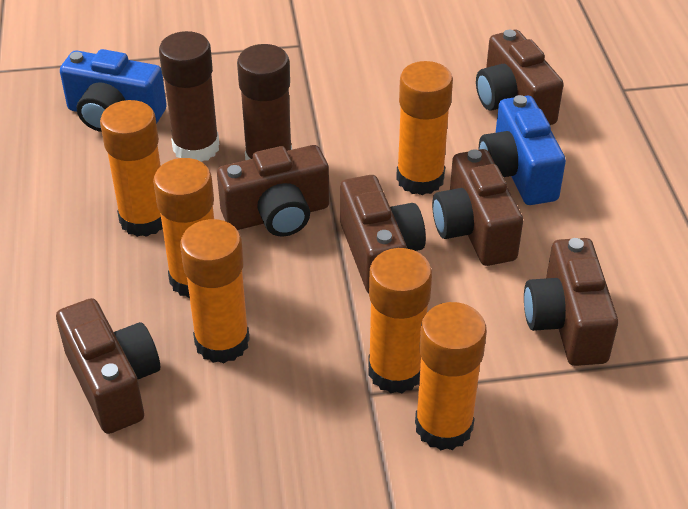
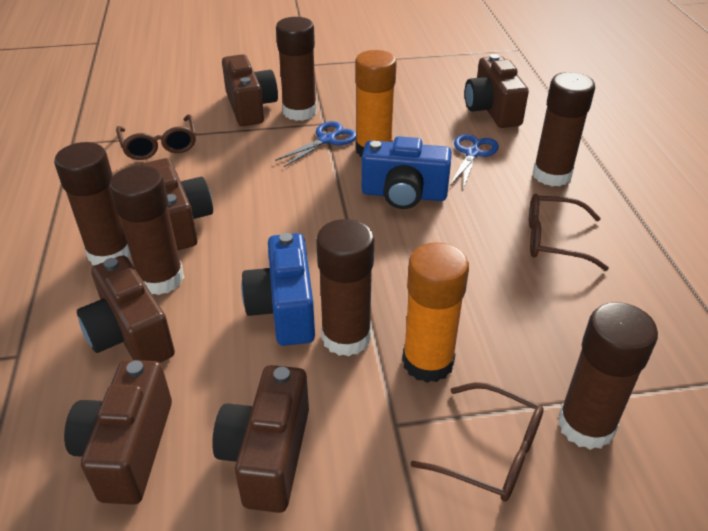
blue scissors: 0 -> 2
brown glasses: 0 -> 3
brown glue stick: 2 -> 6
orange glue stick: 6 -> 2

